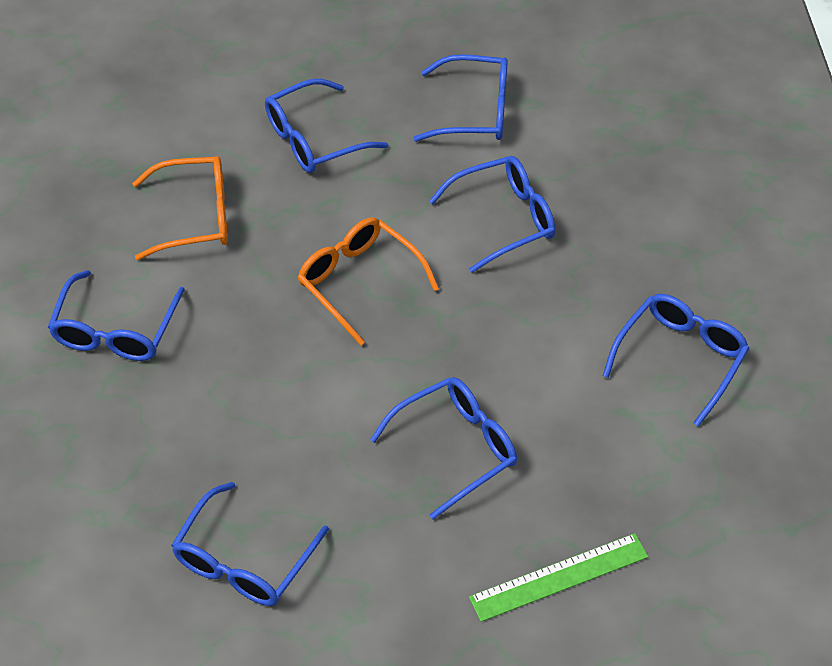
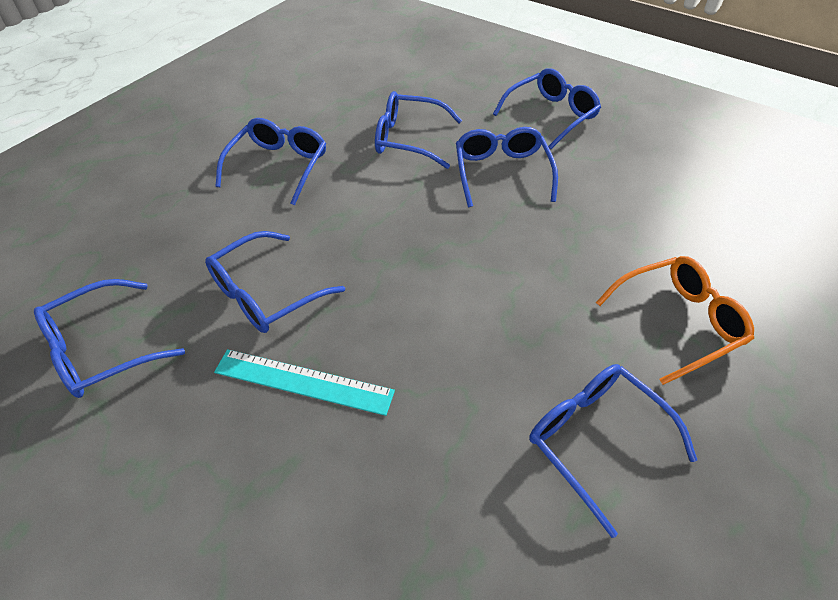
green ruler: 1 -> 0
orange glasses: 2 -> 1
turquoise ruler: 0 -> 1

